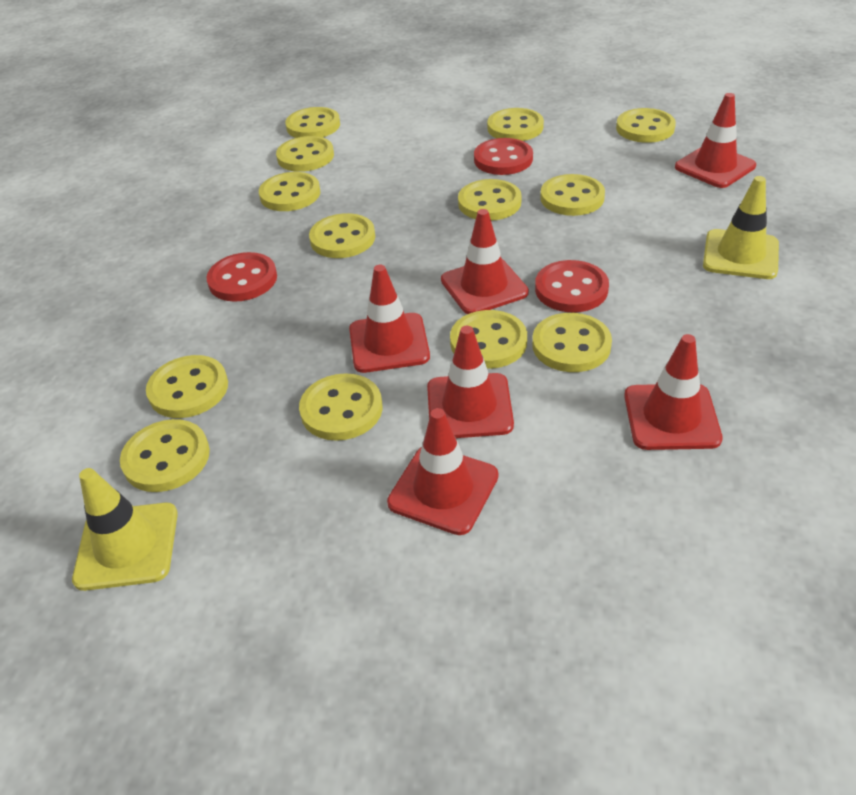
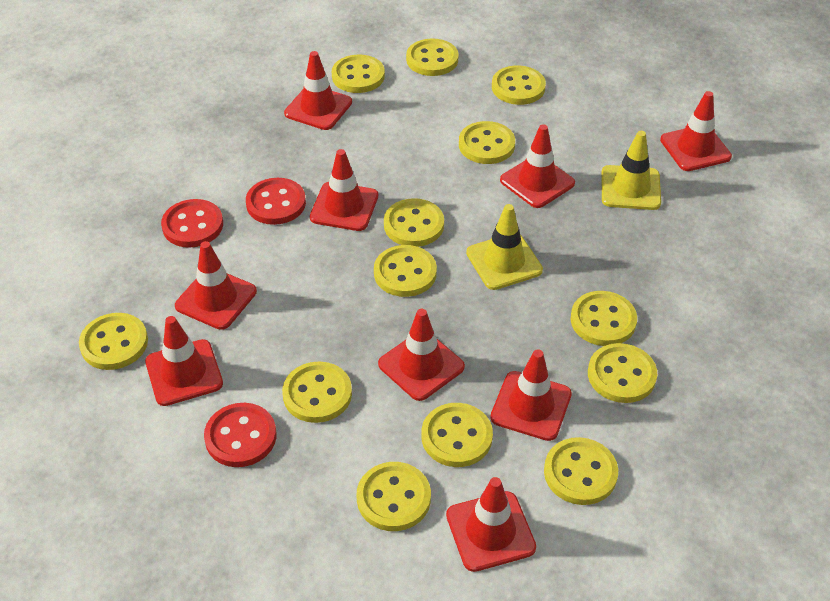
red traffic cone: 6 -> 9

